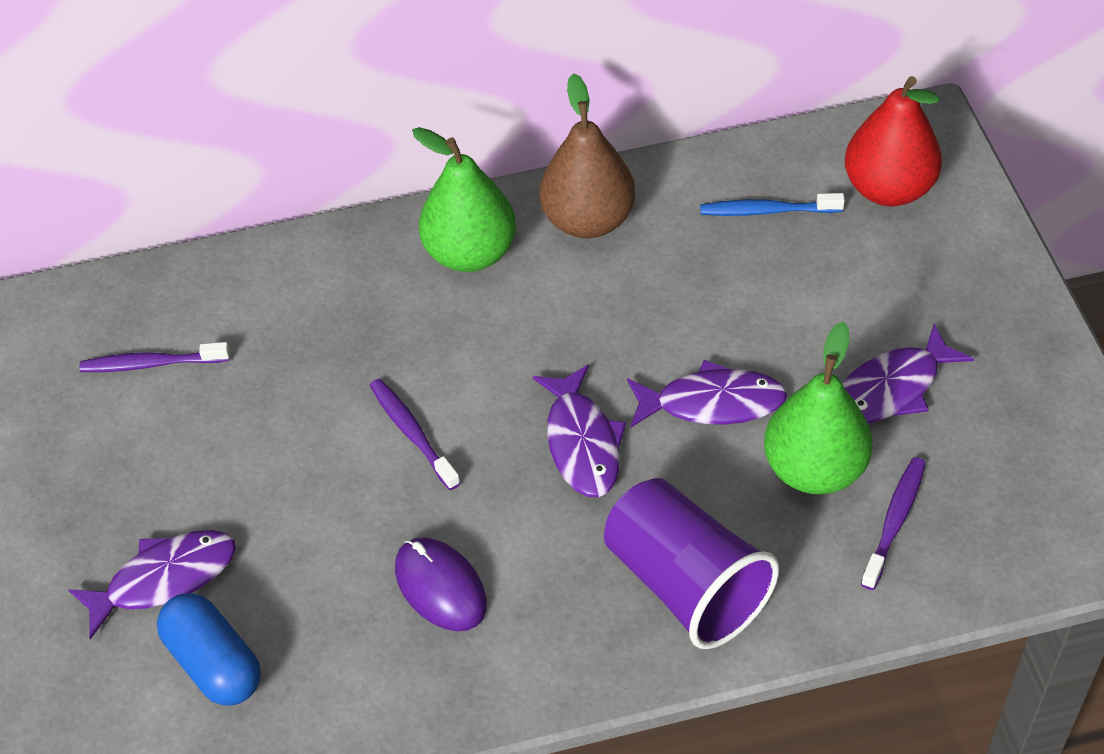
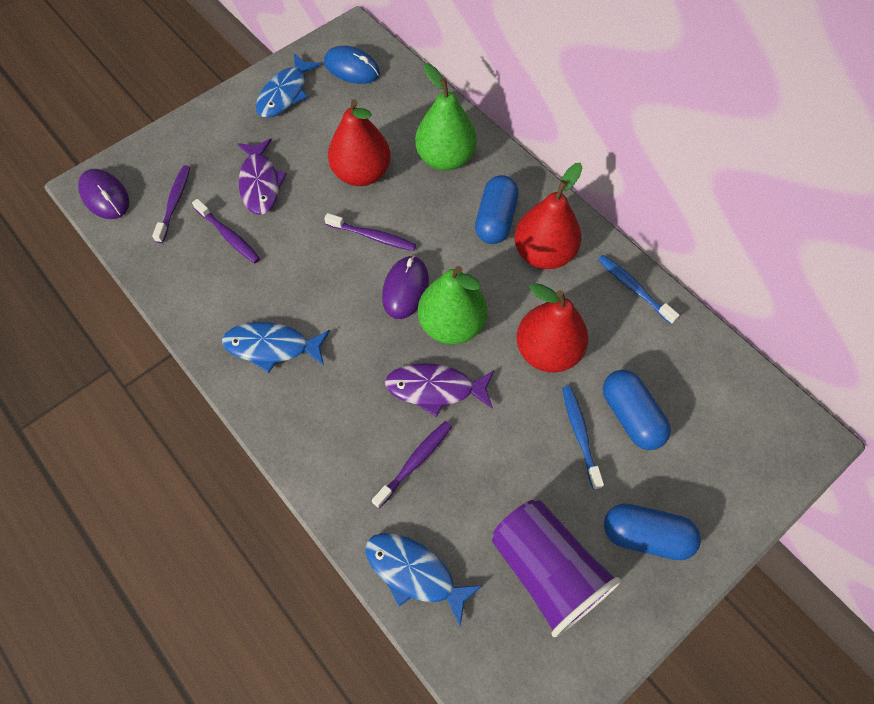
blue capsule: 1 -> 3
blue fish: 0 -> 3
blue mouse: 0 -> 1
blue toothbrush: 1 -> 2
brown pear: 1 -> 0
purple fish: 4 -> 2
purple mouse: 1 -> 2
purple toothbrush: 3 -> 4
red pear: 1 -> 3

